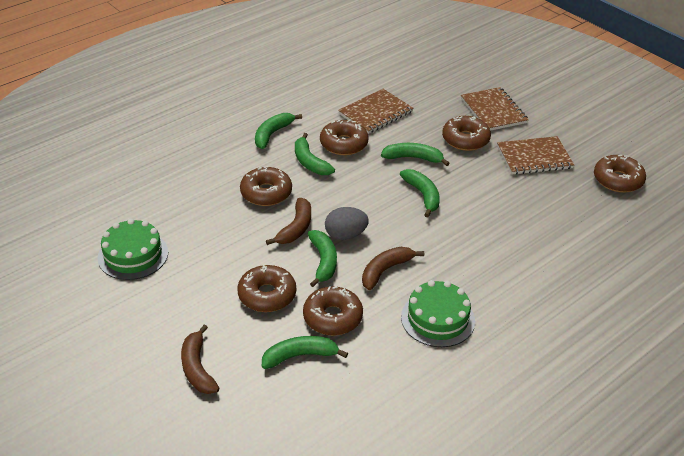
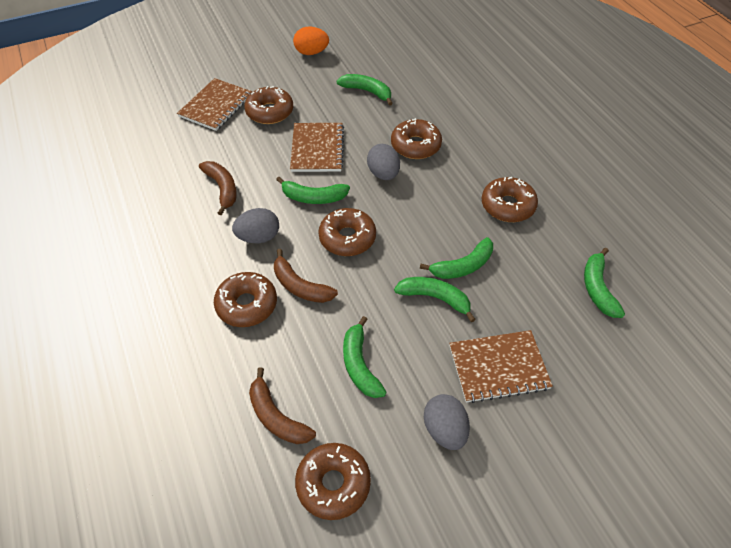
green cake: 2 -> 0
grey egg: 1 -> 3
orange egg: 0 -> 1

